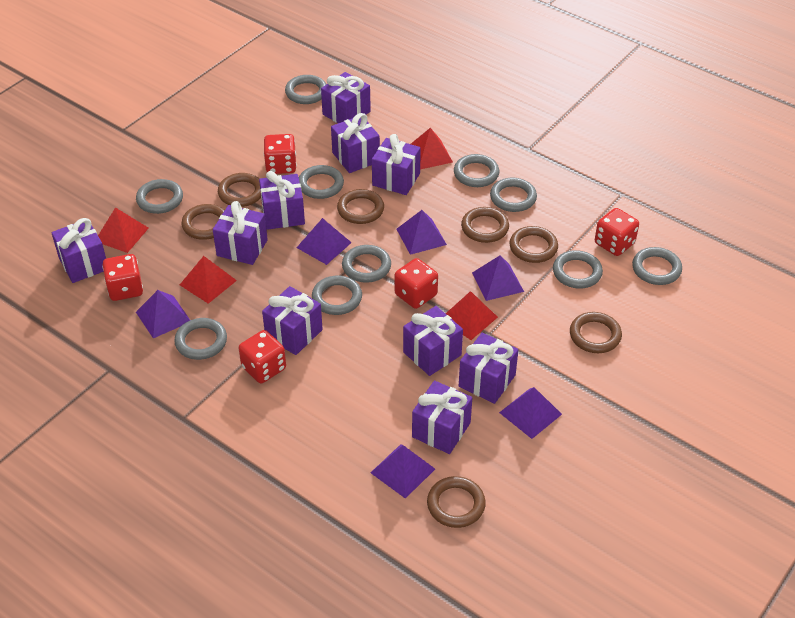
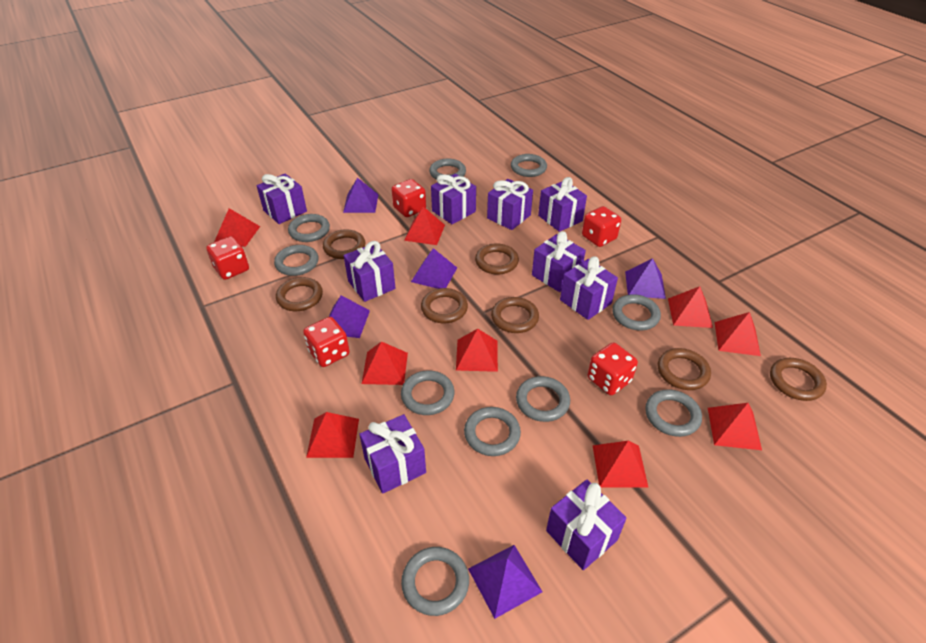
purple gift: 10 -> 9
purple pyramid: 6 -> 5
red pyramid: 4 -> 9

